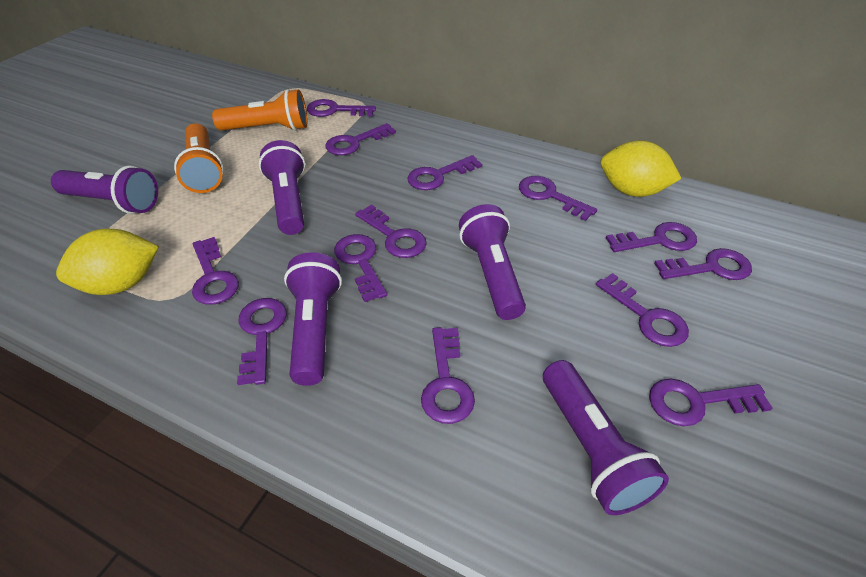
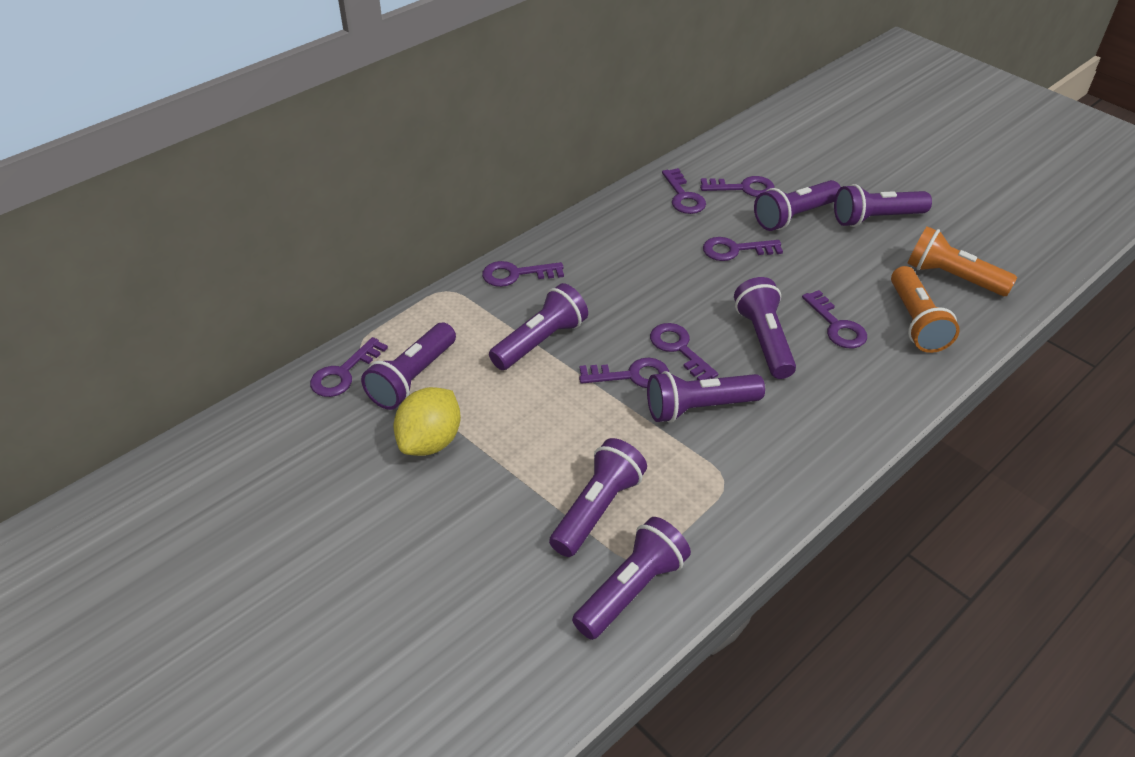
purple flashlight: 5 -> 8
purple key: 13 -> 8
yellow lemon: 2 -> 1

